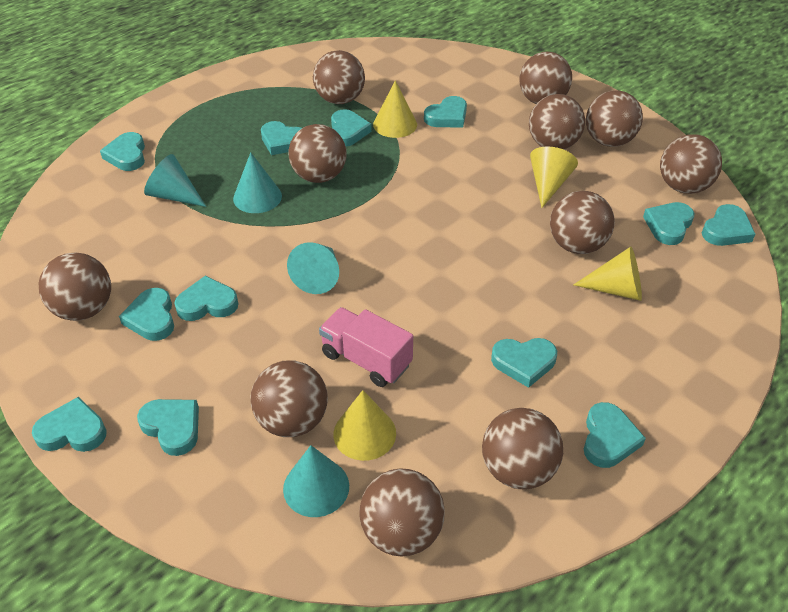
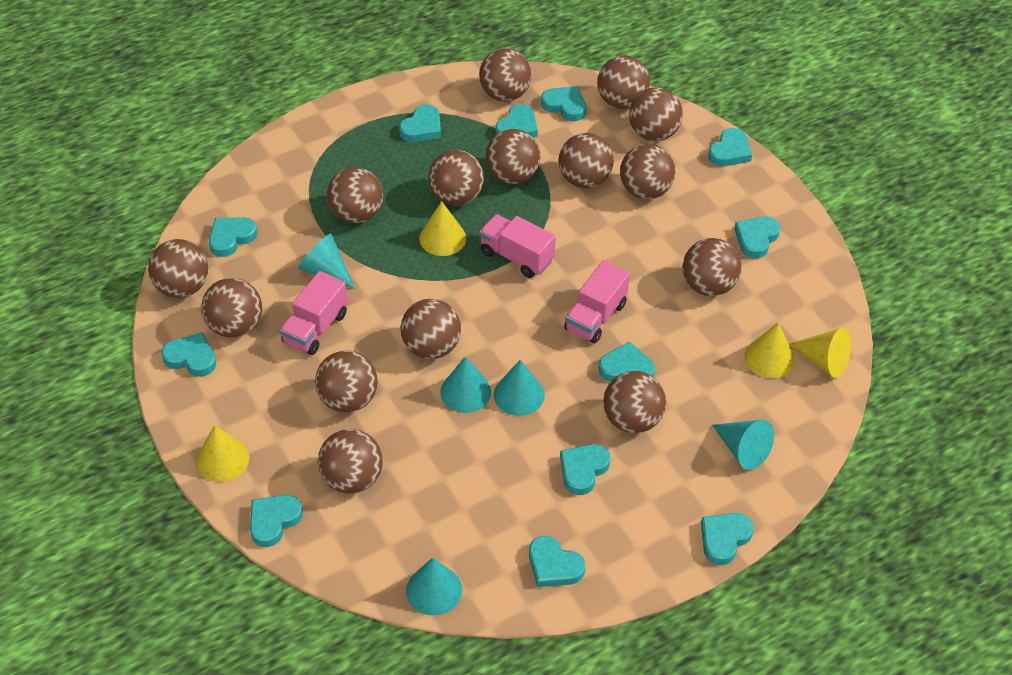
brown ball: 11 -> 15
pink truck: 1 -> 3
turquoise cone: 4 -> 5

